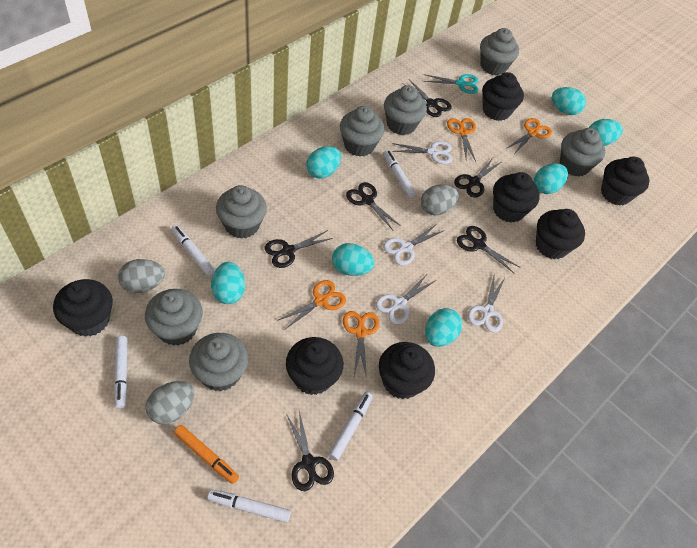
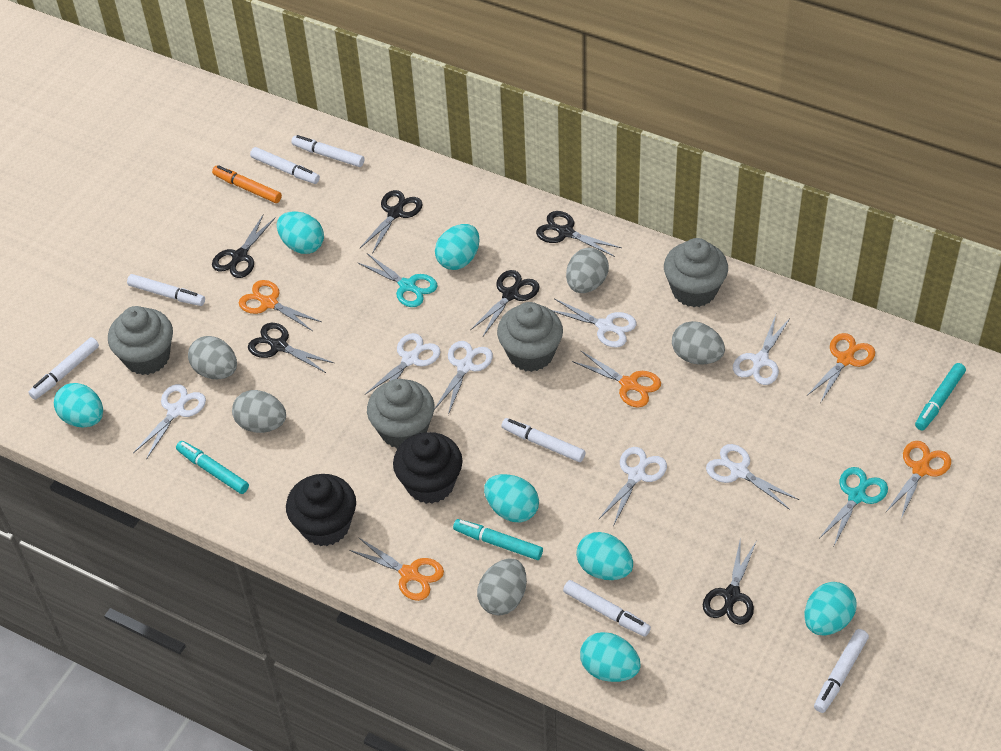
black cupcake: 7 -> 2
grey cupcake: 7 -> 4
grey egg: 3 -> 5
orange scissors: 4 -> 5
turquoise marker: 0 -> 3
turquoise scissors: 1 -> 2
white marker: 5 -> 7
white scissors: 4 -> 7

